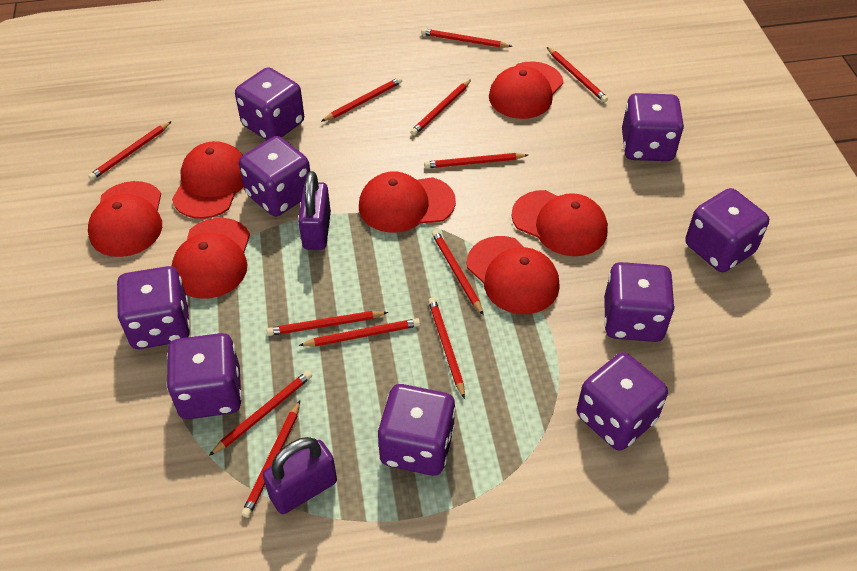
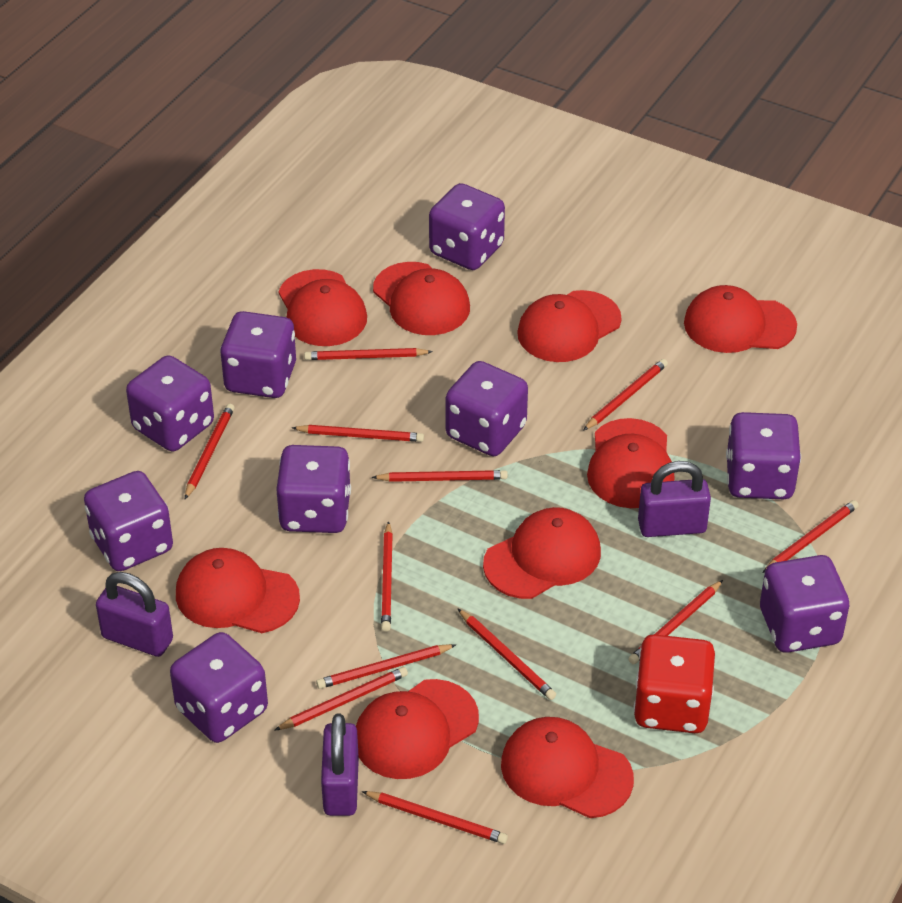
purple padlock: 2 -> 3
red cap: 7 -> 9
red dice: 0 -> 1

